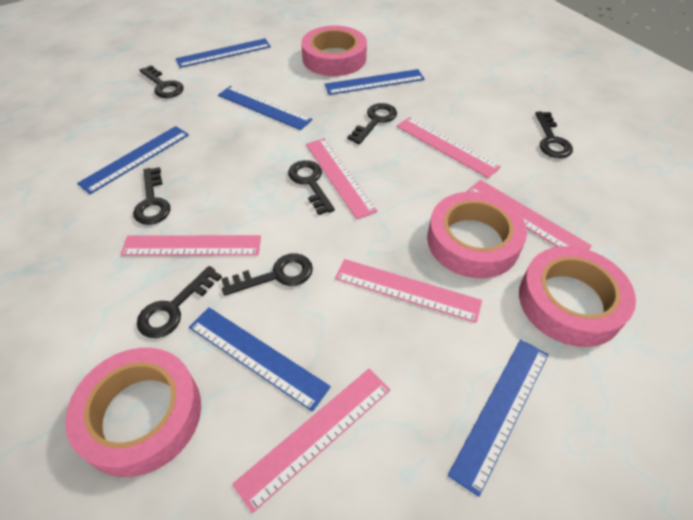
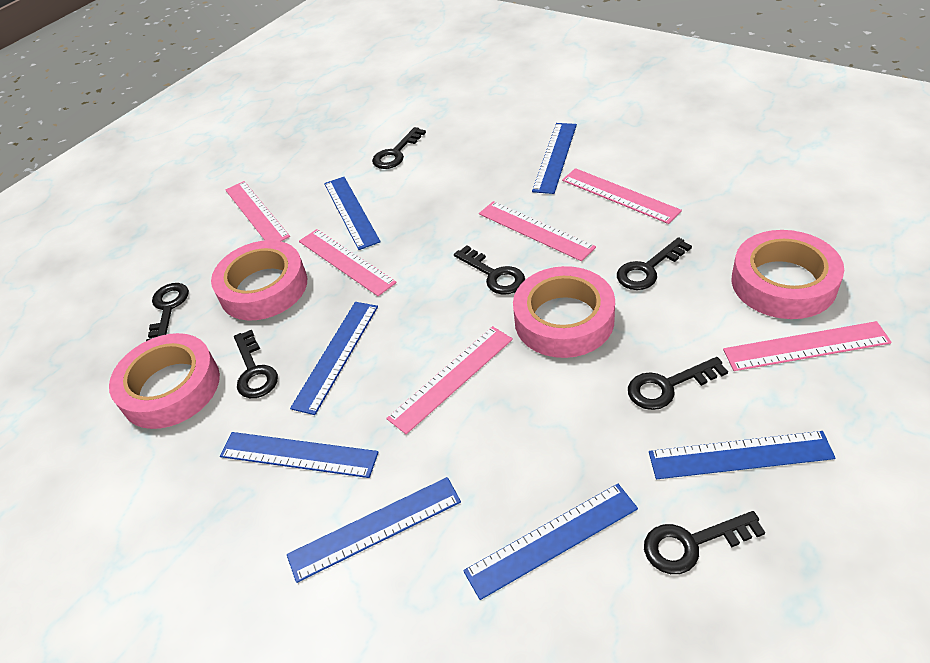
blue ruler: 6 -> 7

